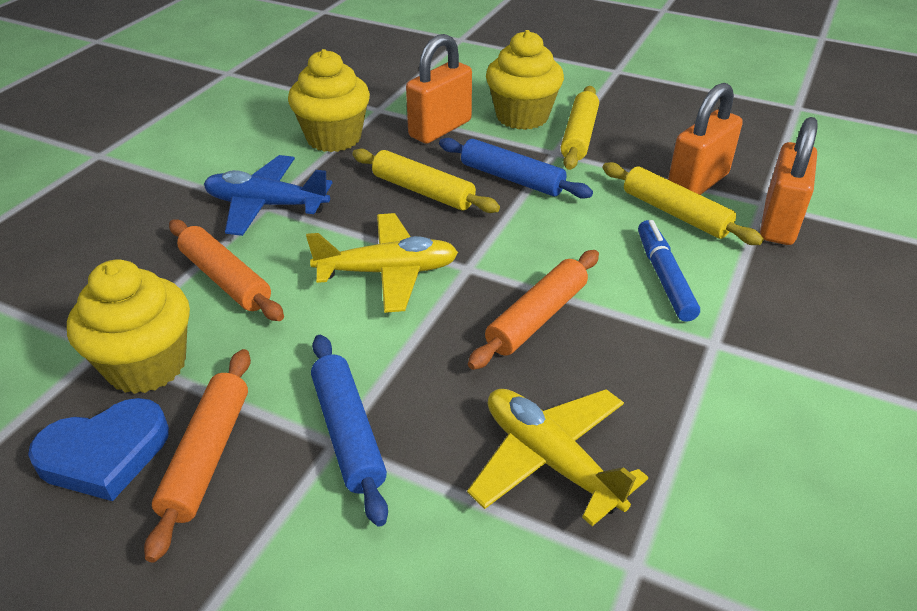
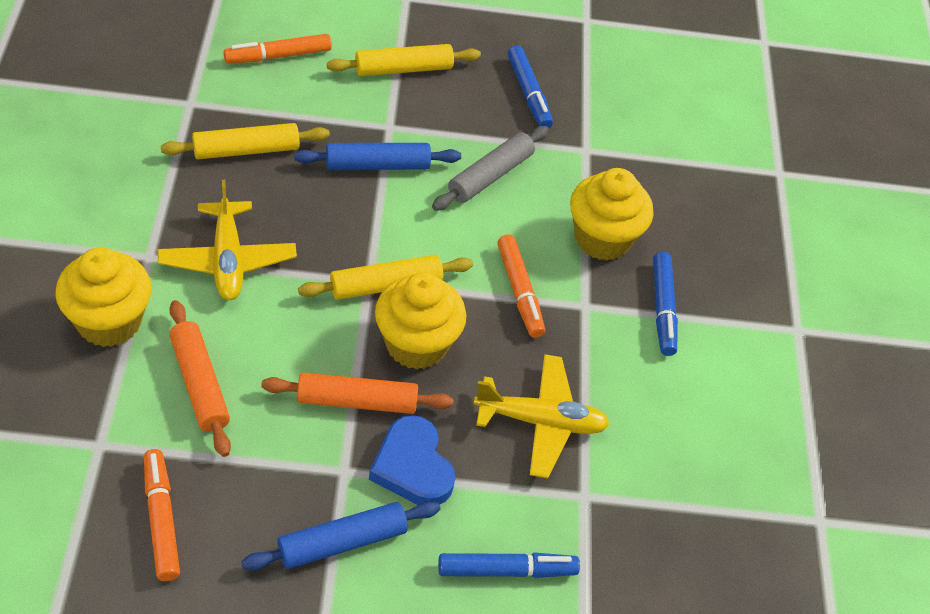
blue marker: 1 -> 3
blue plane: 1 -> 0
grey rolling pin: 0 -> 1
orange marker: 0 -> 3
orange padlock: 3 -> 0
orange rolling pin: 3 -> 2

